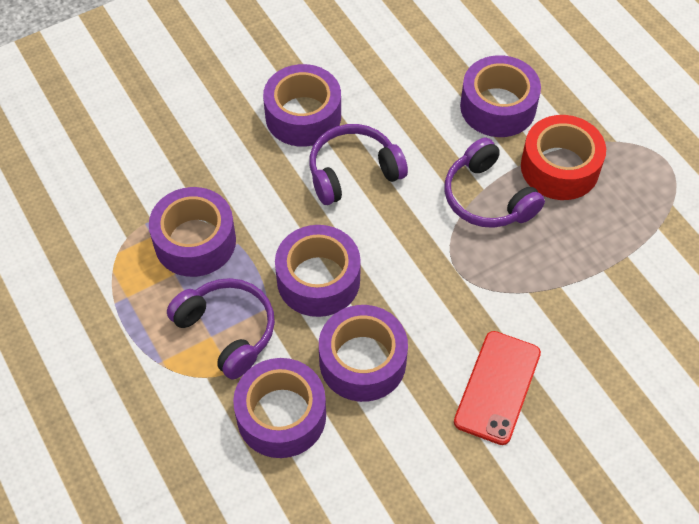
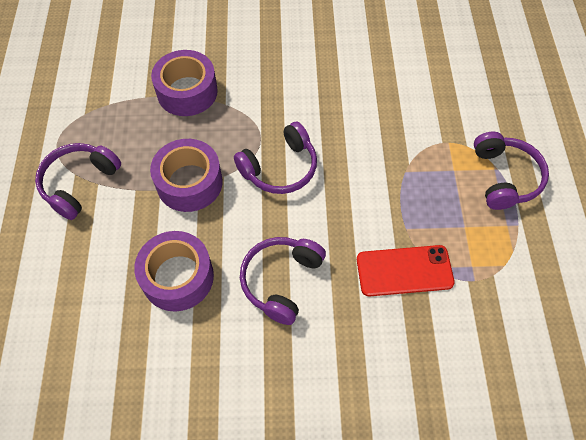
purple headphones: 3 -> 4
purple tape: 6 -> 3
red tape: 1 -> 0

